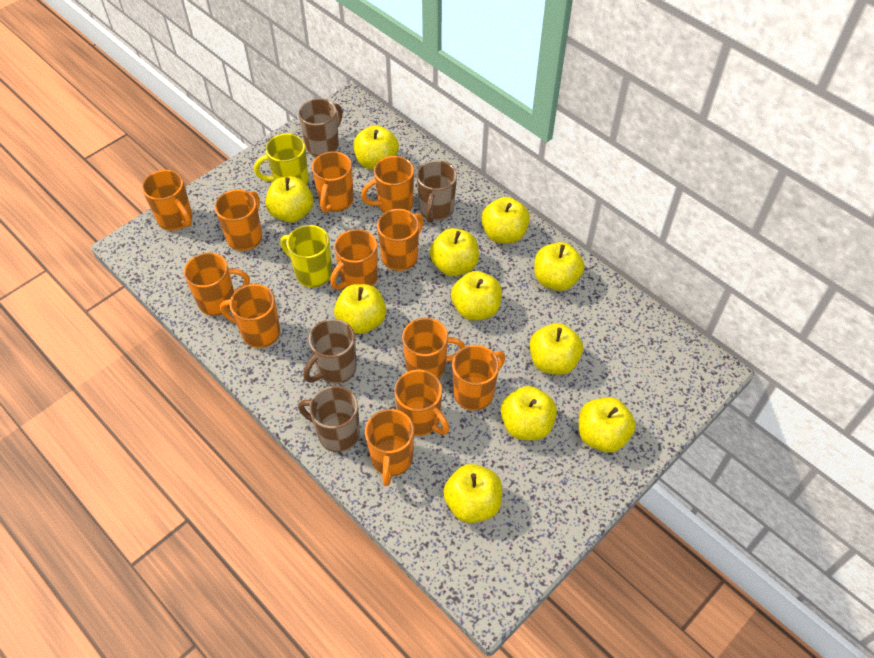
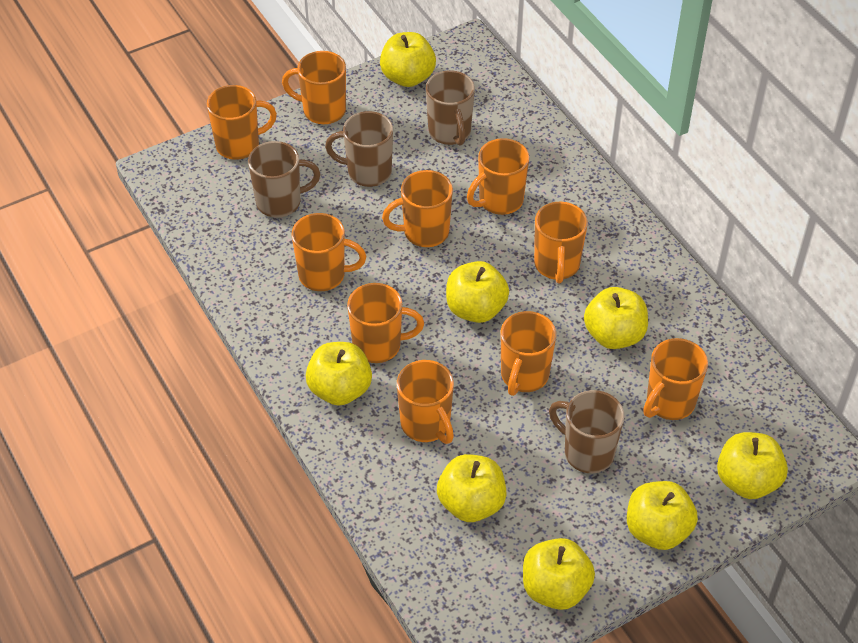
orange mug: 12 -> 10
yellow apple: 11 -> 8
yellow mug: 2 -> 0

